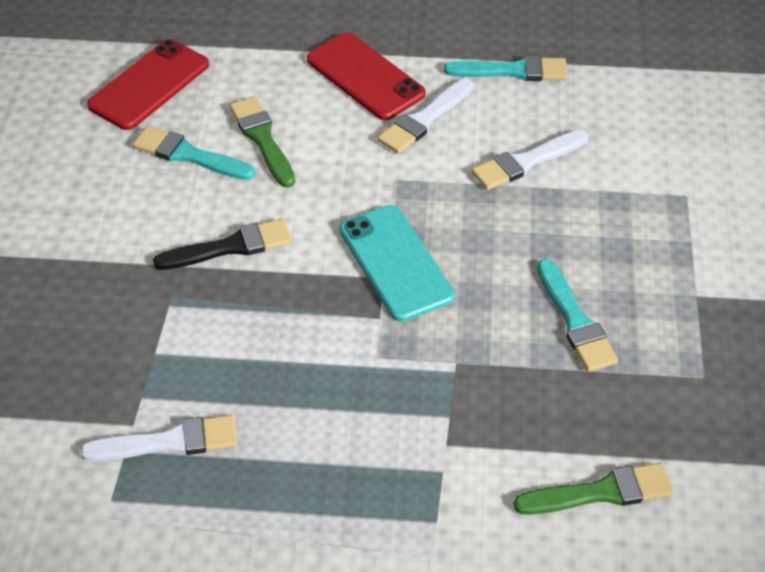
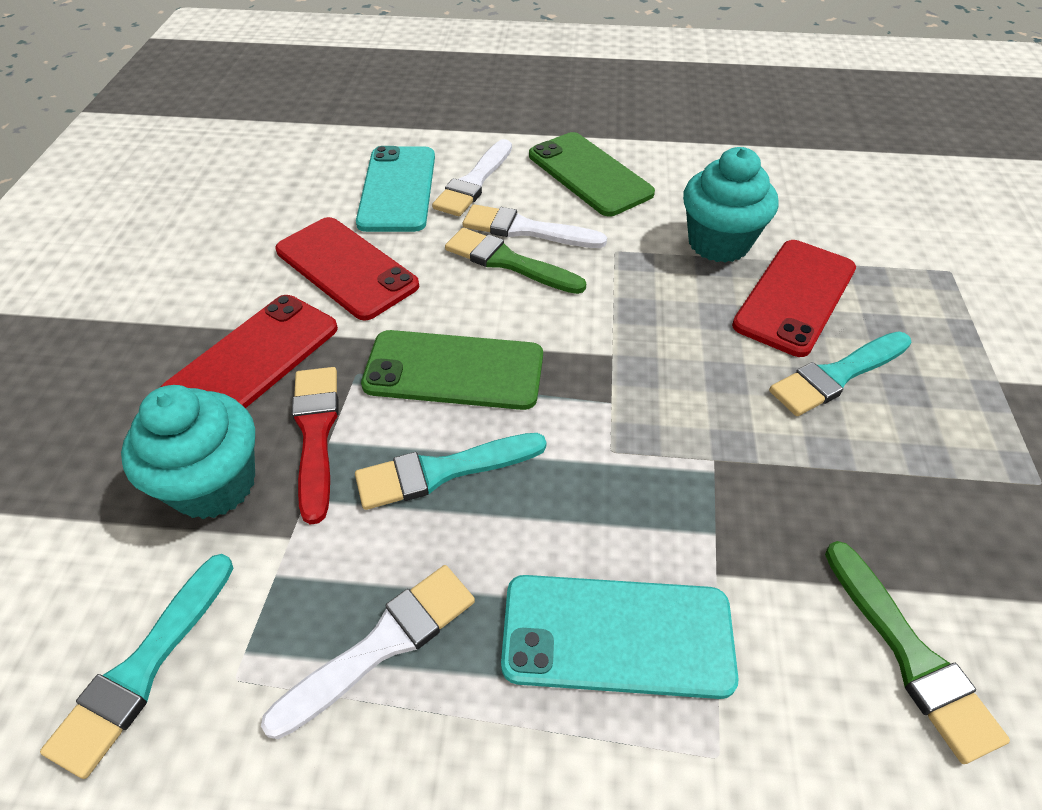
black brush: 1 -> 0
green phone: 0 -> 2
red brush: 0 -> 1
red phone: 2 -> 3
turquoise cupcake: 0 -> 2
turquoise phone: 1 -> 2

